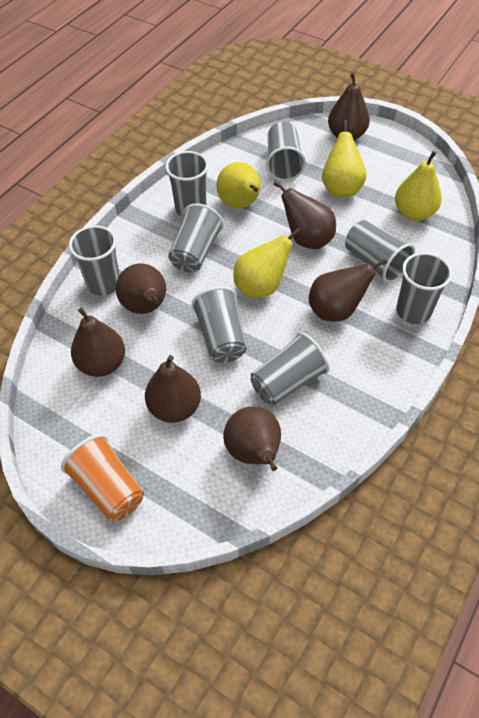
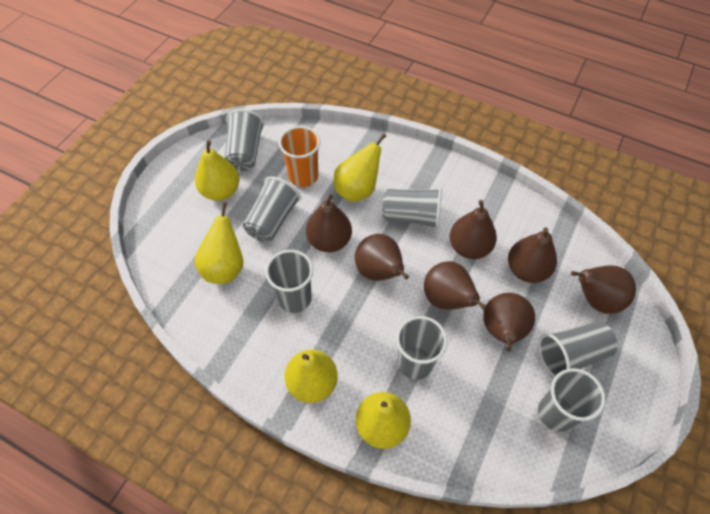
grey cup: 8 -> 7
yellow pear: 4 -> 5

